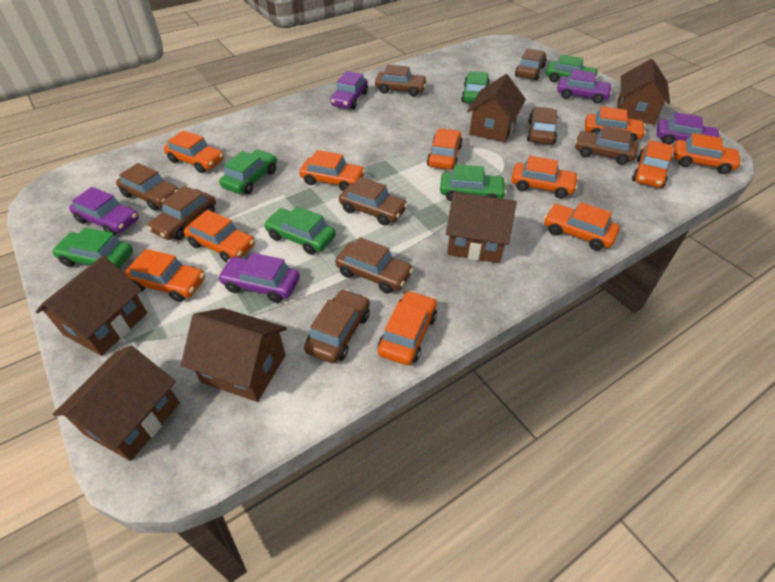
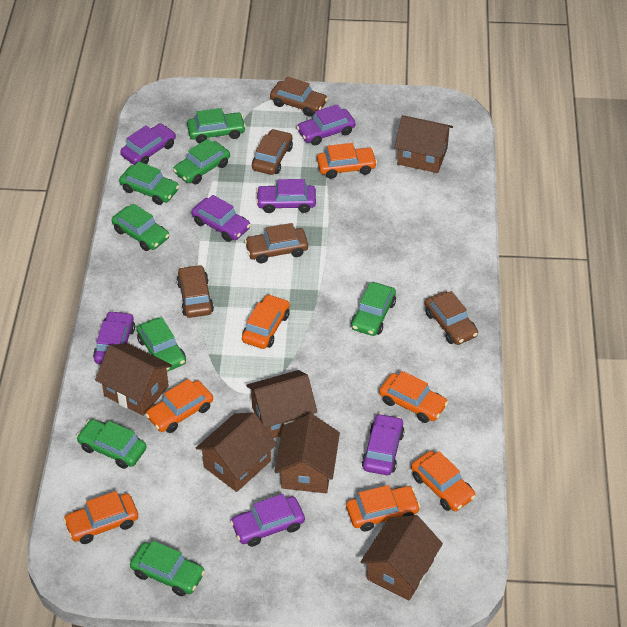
brown car: 9 -> 5
green car: 6 -> 8
orange car: 11 -> 7
purple car: 5 -> 7

